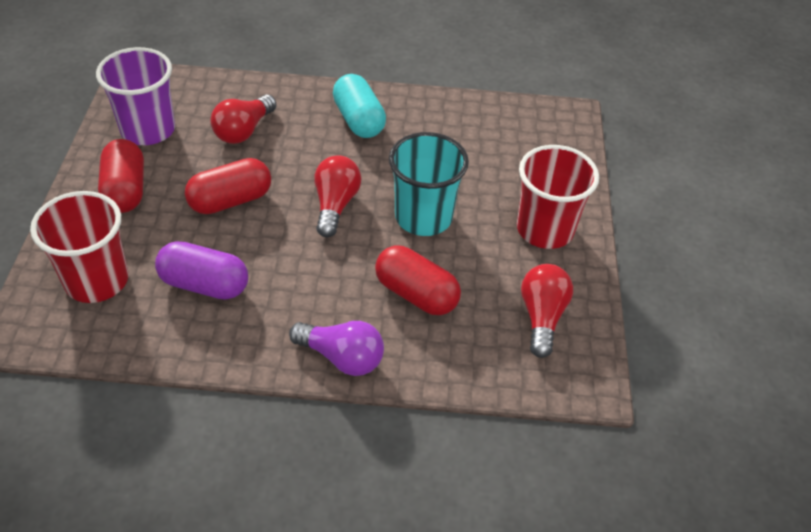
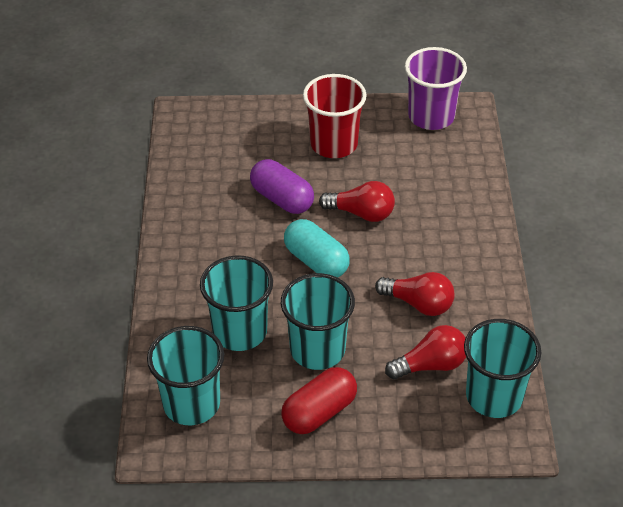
purple light bulb: 1 -> 0
red capsule: 3 -> 1
red cup: 2 -> 1
turquoise cup: 1 -> 4

